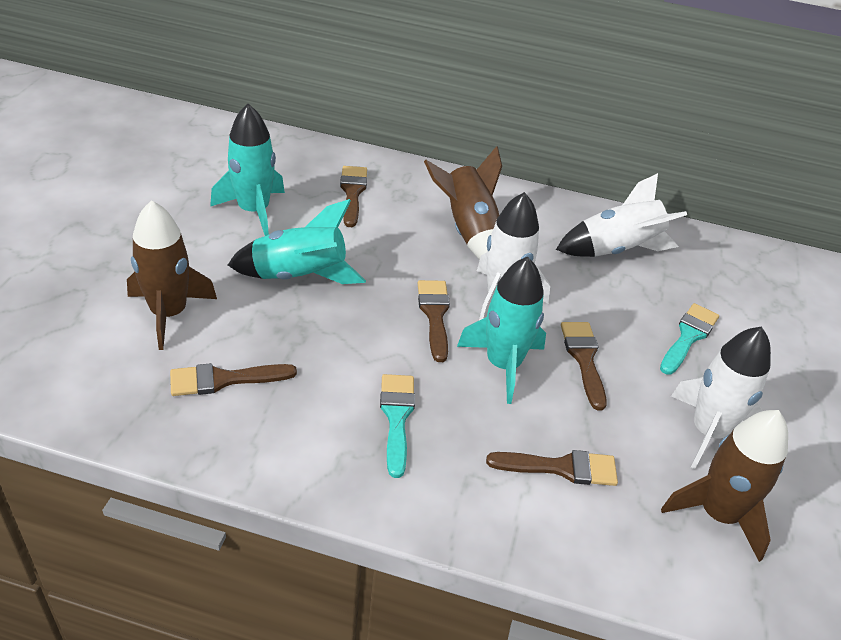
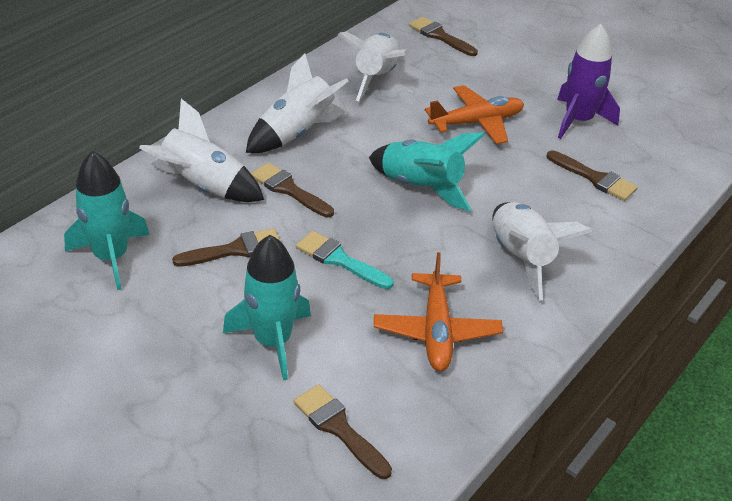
brown rocket: 3 -> 0
orange plane: 0 -> 2
purple rocket: 0 -> 1
turquoise brush: 2 -> 1
white rocket: 3 -> 4

